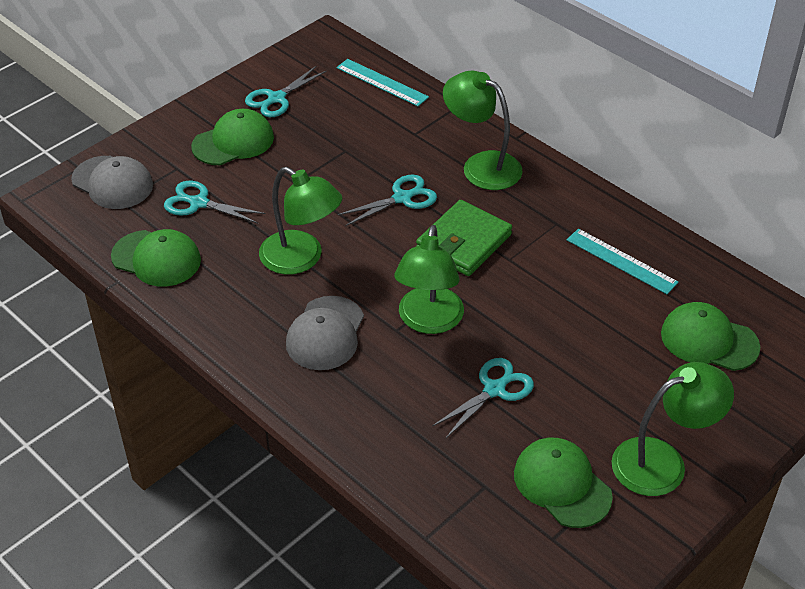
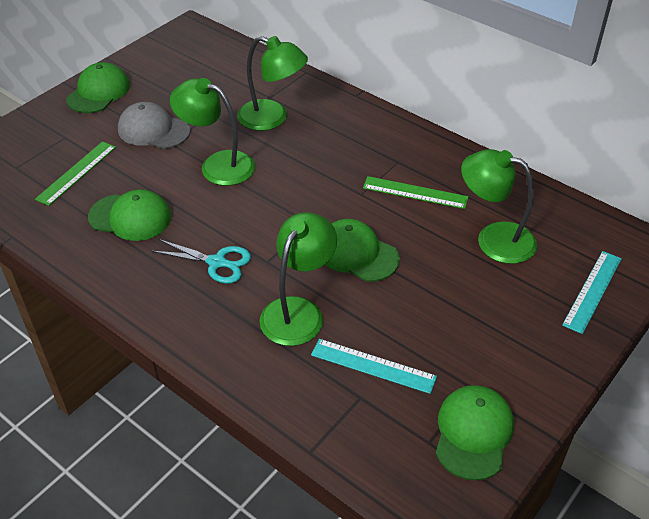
green ruler: 0 -> 2
green wallet: 1 -> 0
grey cap: 2 -> 1
turquoise scissors: 4 -> 1

